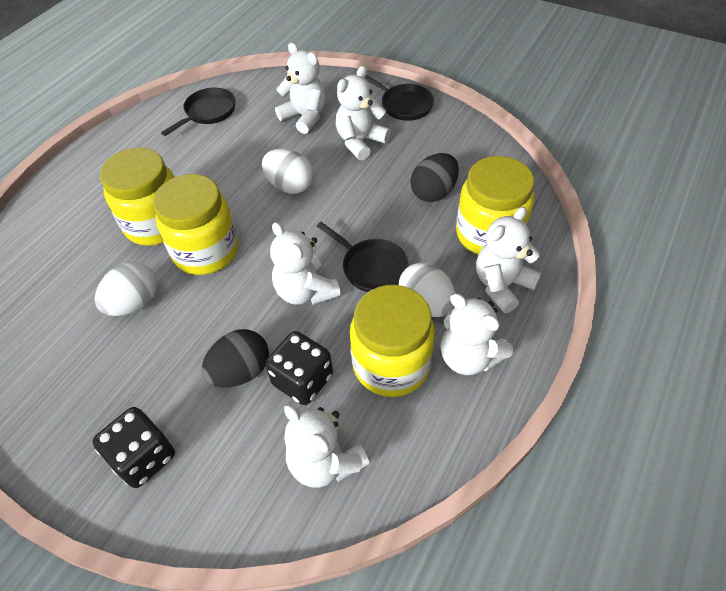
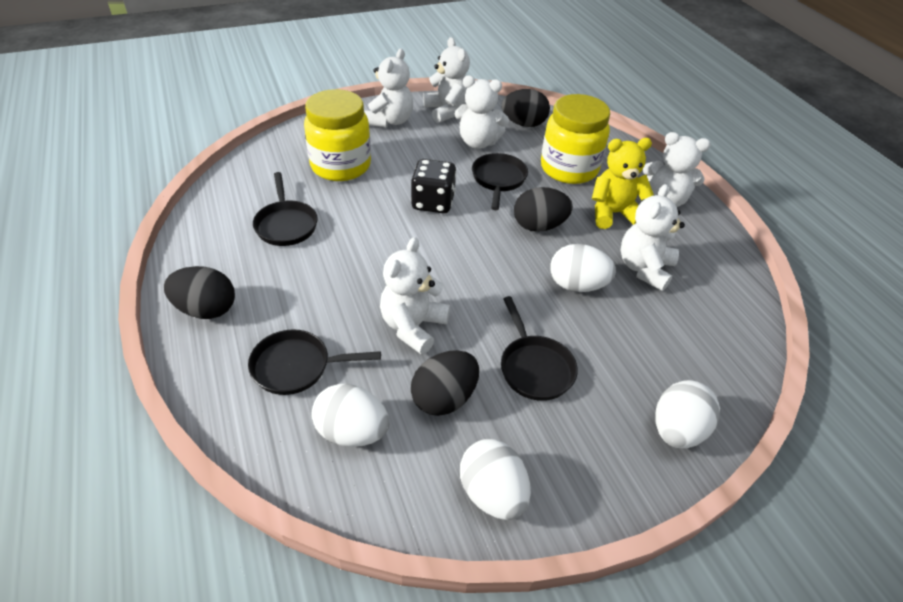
black dice: 2 -> 1
black egg: 2 -> 4
black pan: 3 -> 4
white egg: 3 -> 4
yellow jar: 4 -> 2
yellow teddy bear: 0 -> 1

